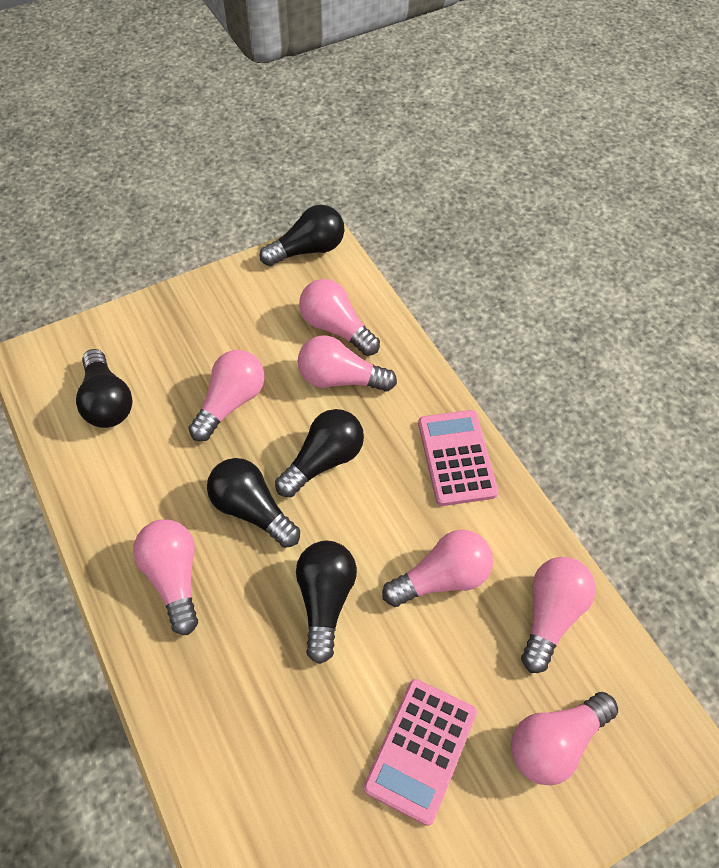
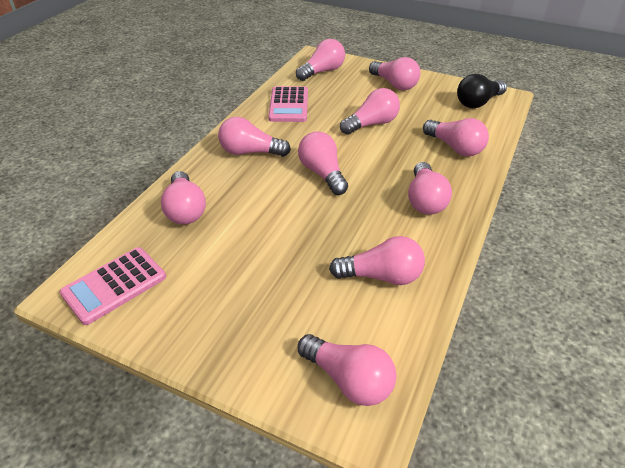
black light bulb: 5 -> 1
pink light bulb: 7 -> 10

